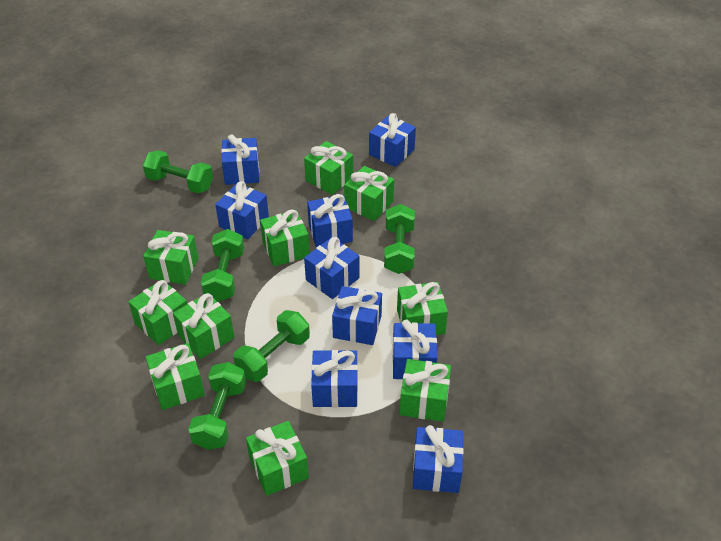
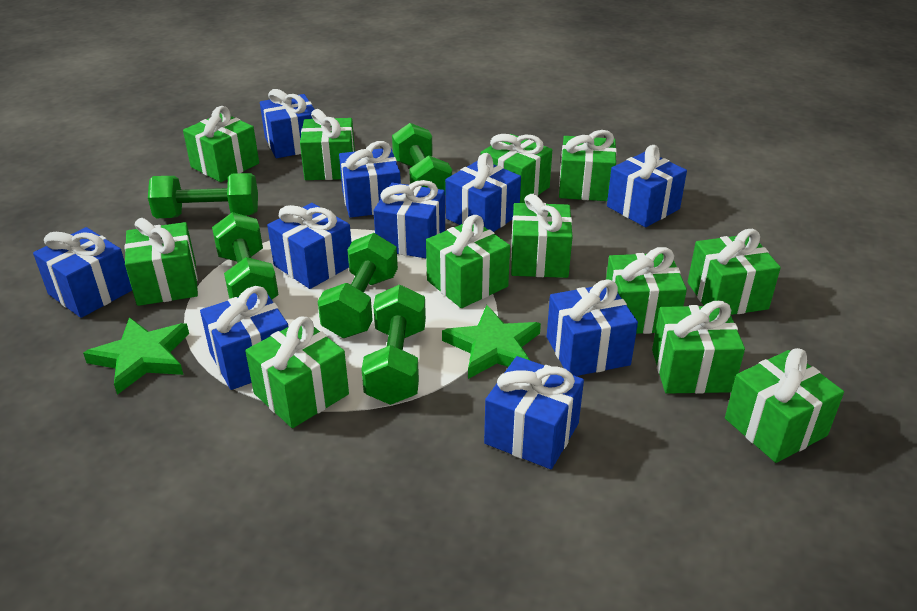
blue gift: 9 -> 10
green gift: 10 -> 12
green star: 0 -> 2

